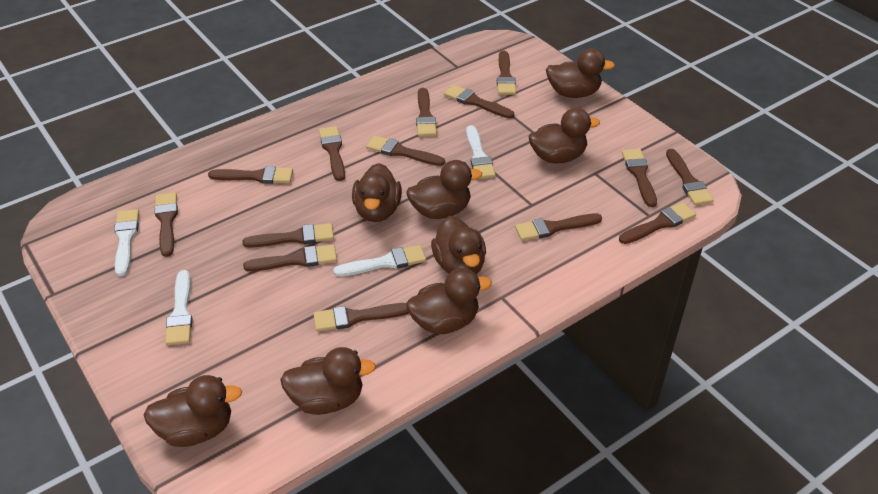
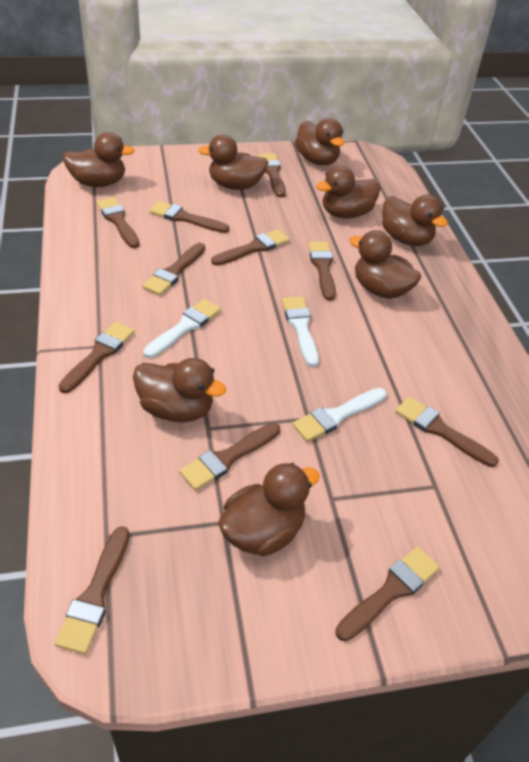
brown brush: 14 -> 11
white brush: 4 -> 3

